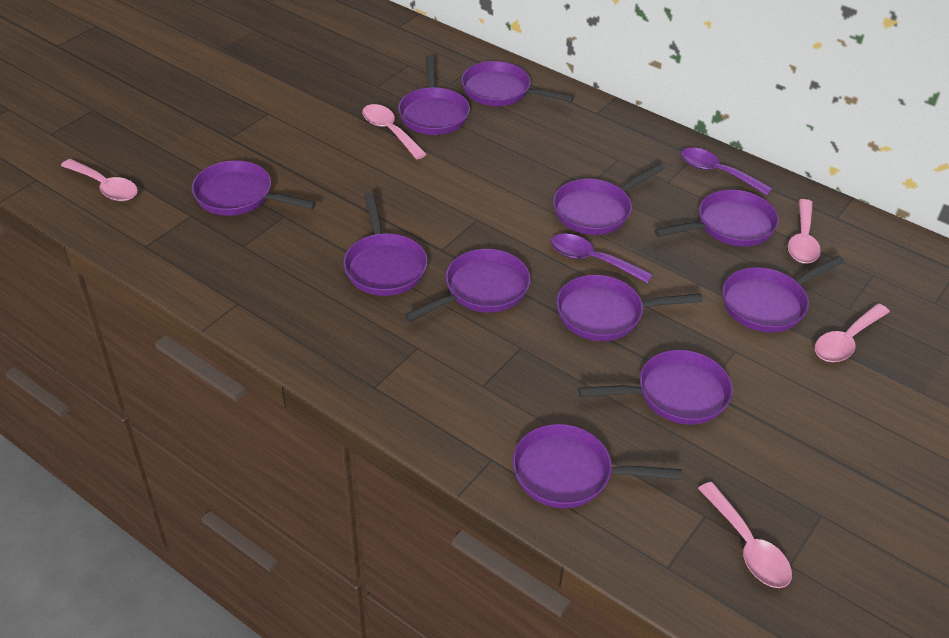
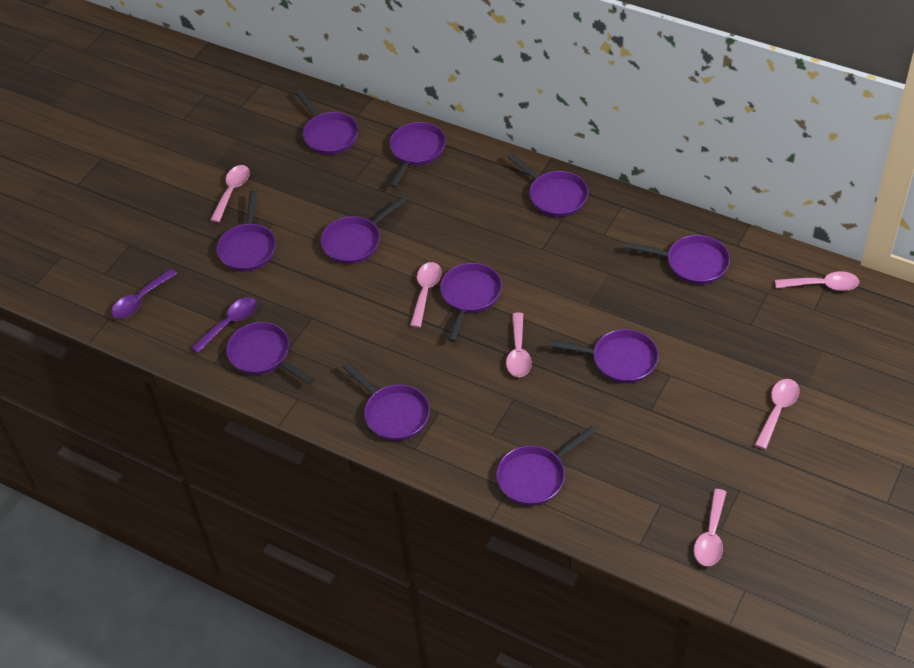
pink spoon: 5 -> 6

